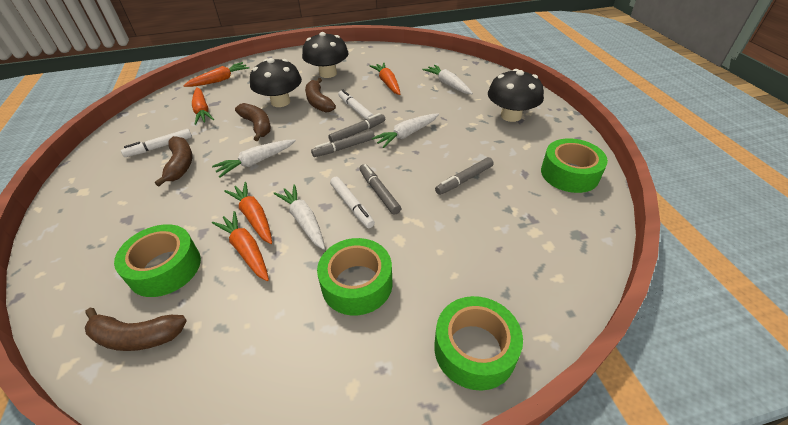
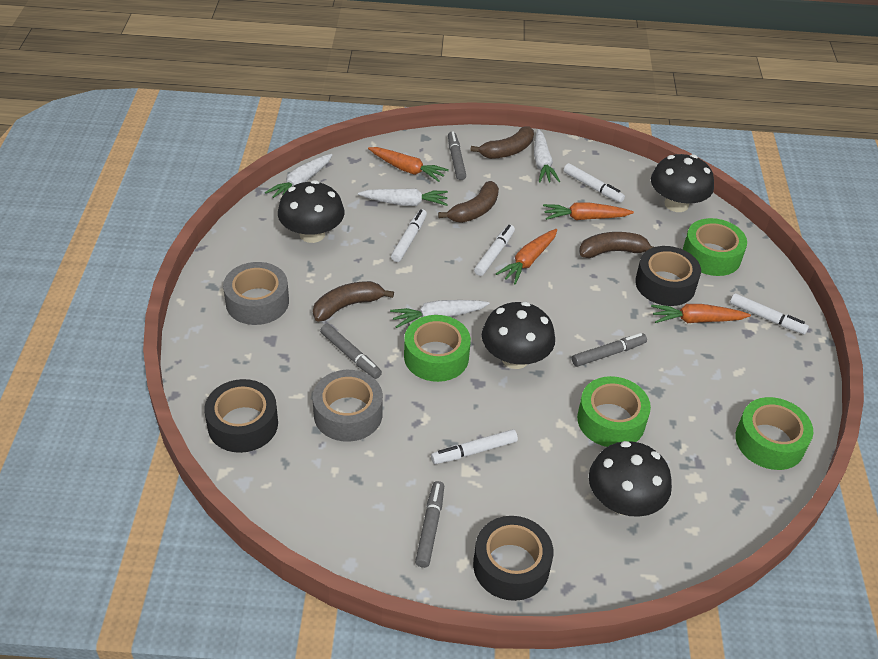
black mushroom: 3 -> 4
black tape: 0 -> 3
grey tape: 0 -> 2
orange carrot: 5 -> 4
white marker: 3 -> 5

